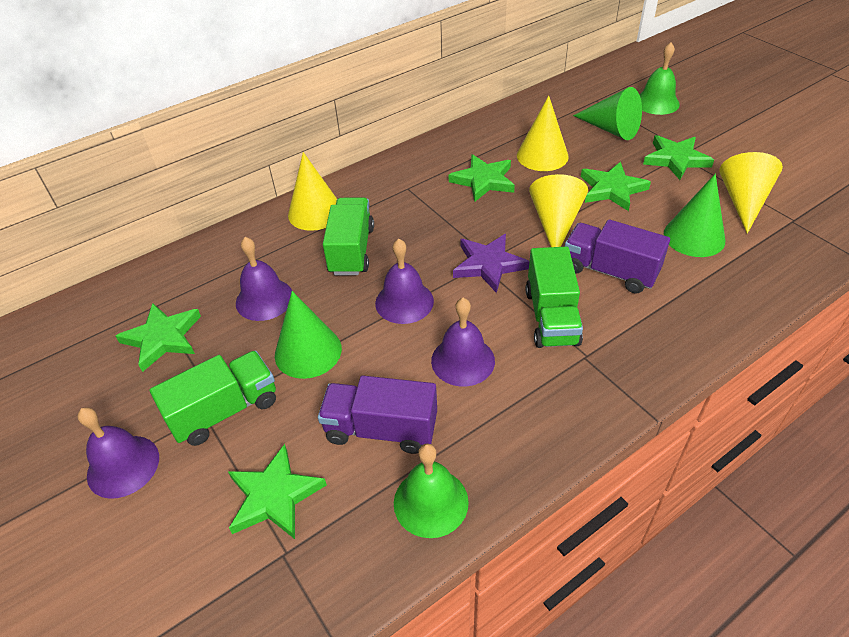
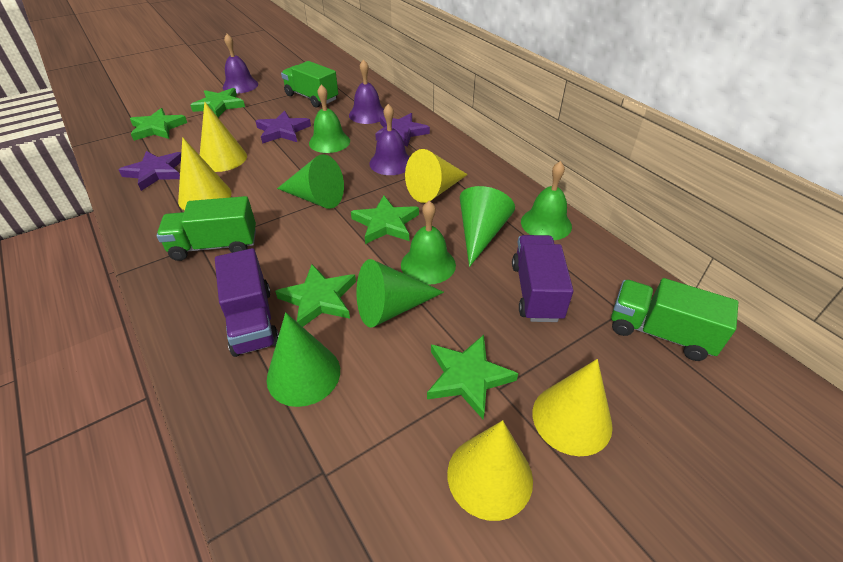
green bell: 2 -> 3
green cone: 3 -> 4
purple bell: 4 -> 3
purple star: 1 -> 3
yellow cone: 4 -> 5

